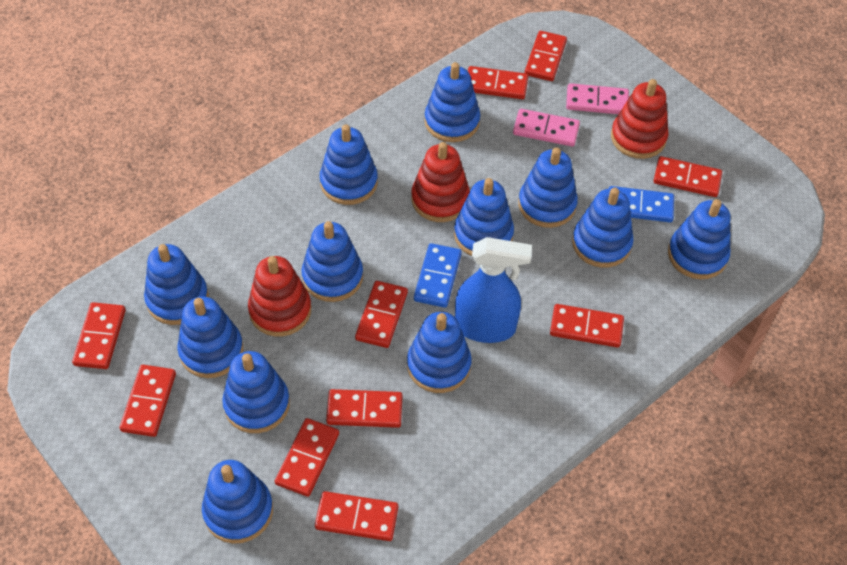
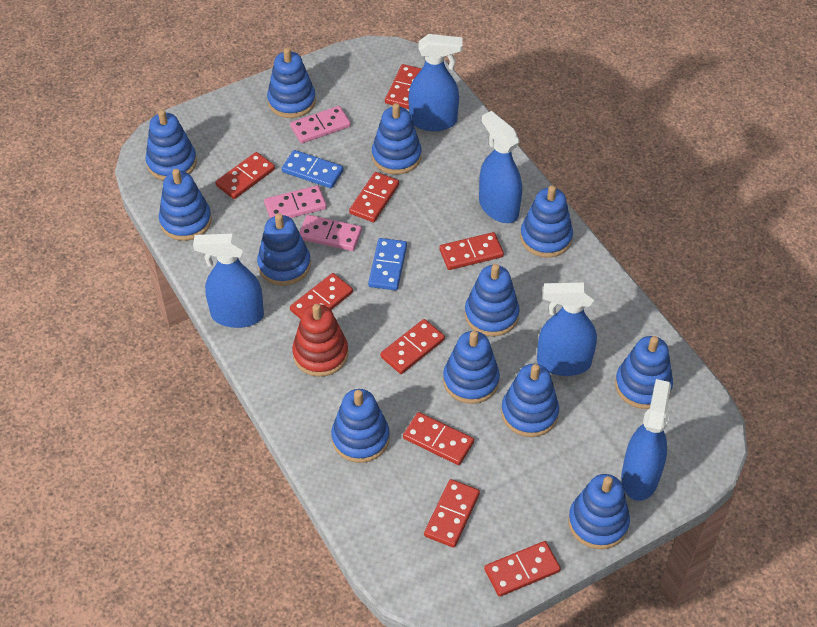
blue spray bottle: 1 -> 5
pink domino: 2 -> 3
red domino: 10 -> 9
red stacking toy: 3 -> 1

